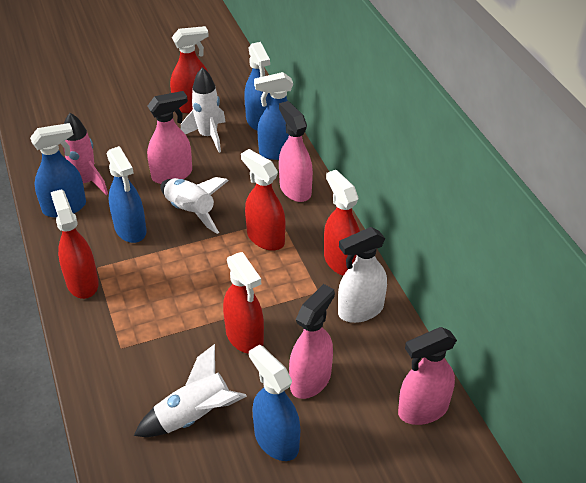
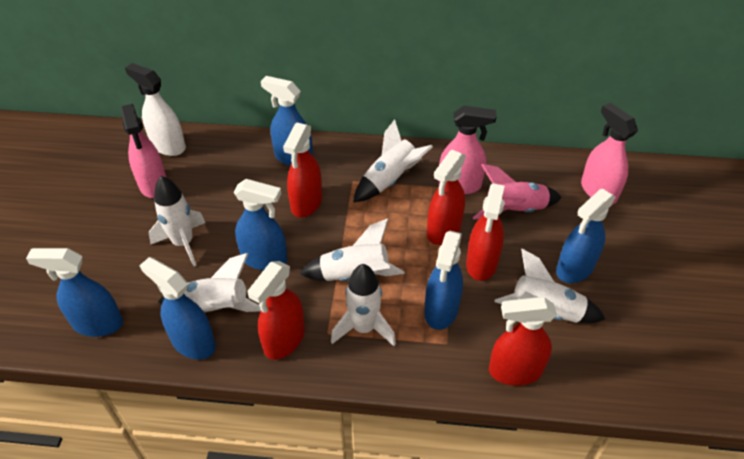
blue spray bottle: 5 -> 6
pink spray bottle: 4 -> 3
white rocket: 3 -> 6

